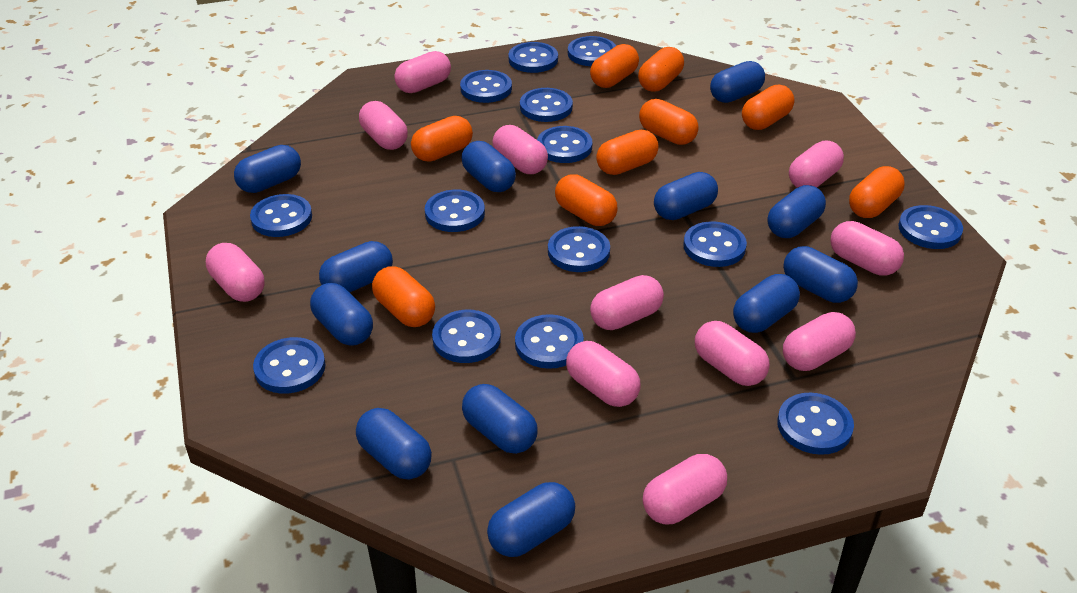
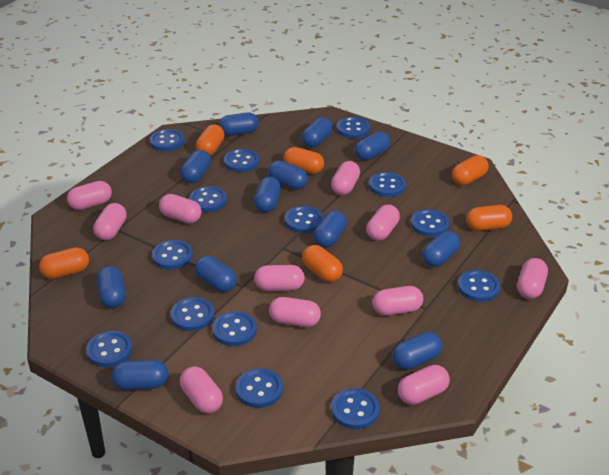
orange capsule: 9 -> 6

